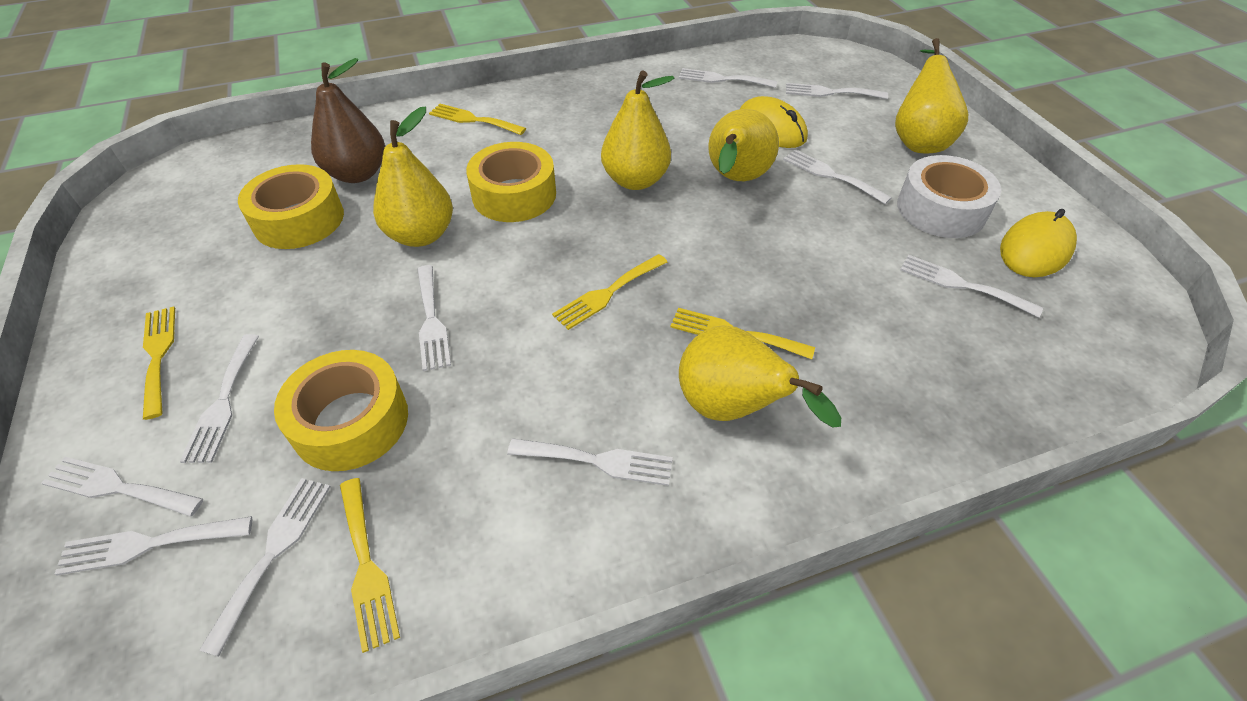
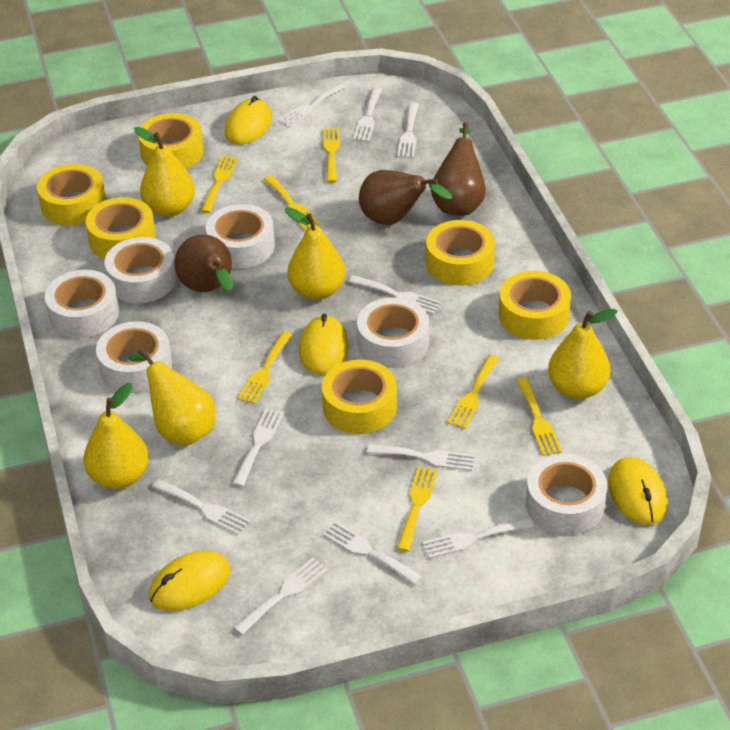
brown pear: 1 -> 3
white tape: 1 -> 6
yellow fork: 5 -> 7
yellow mouse: 2 -> 4
yellow tape: 3 -> 6

